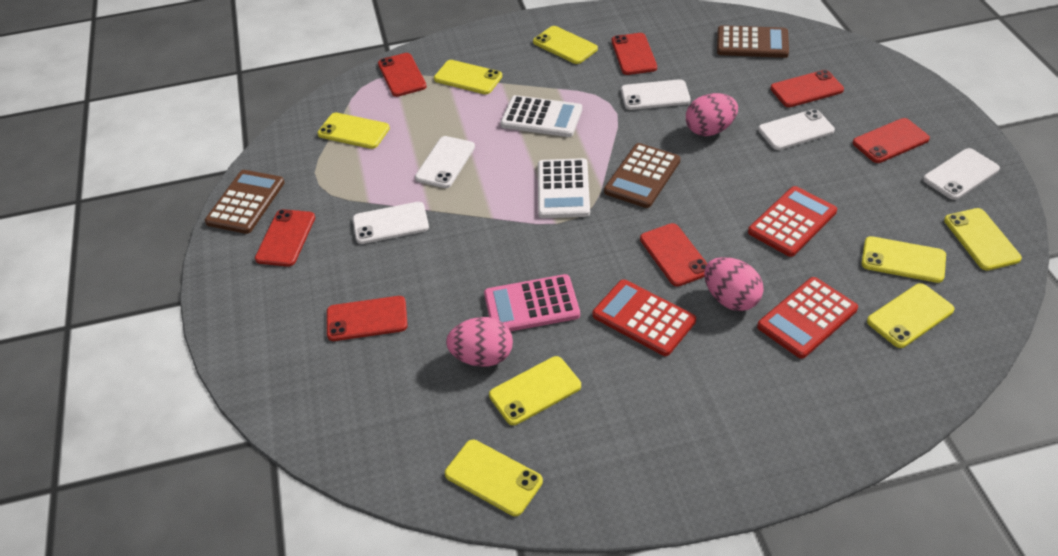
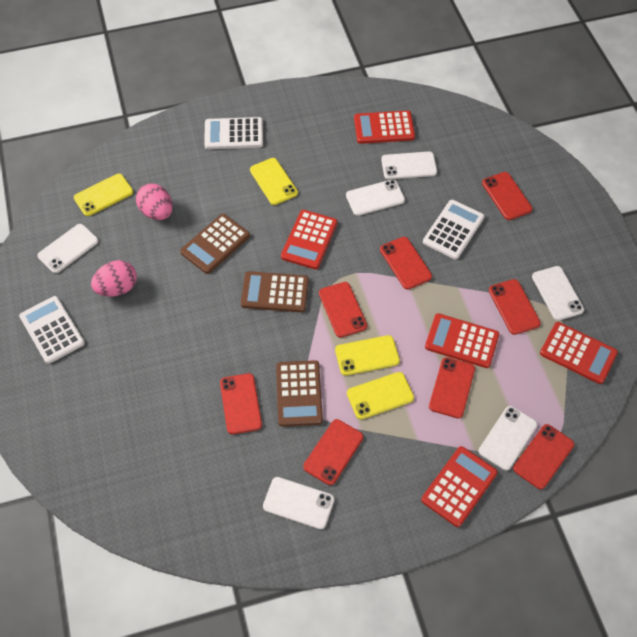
pink calculator: 1 -> 0
pink egg: 3 -> 2
red calculator: 3 -> 5
red phone: 7 -> 8
white calculator: 2 -> 3
white phone: 5 -> 6
yellow phone: 8 -> 4

